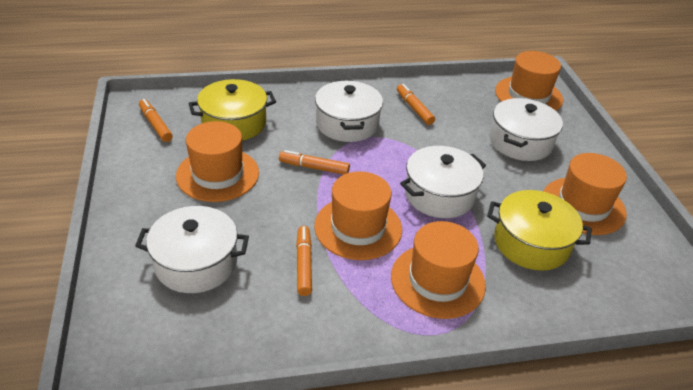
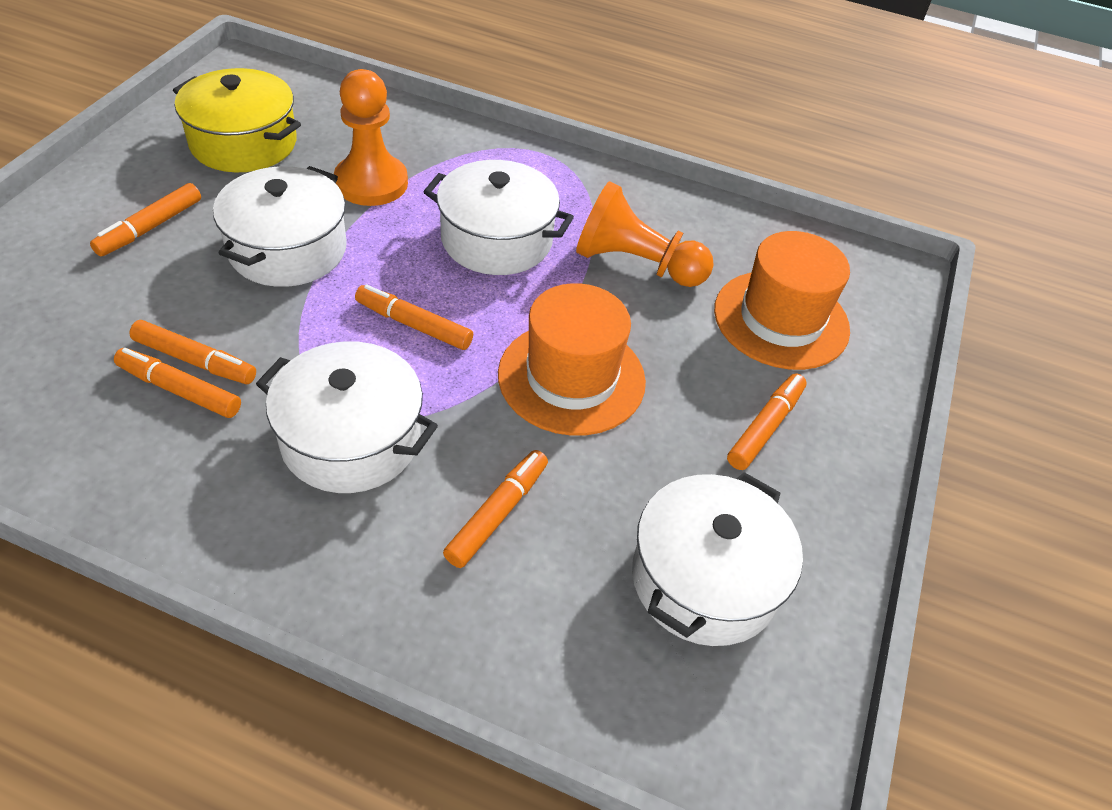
orange hat: 5 -> 2
orange marker: 4 -> 6
orange pawn: 0 -> 2
yellow pot: 2 -> 1

